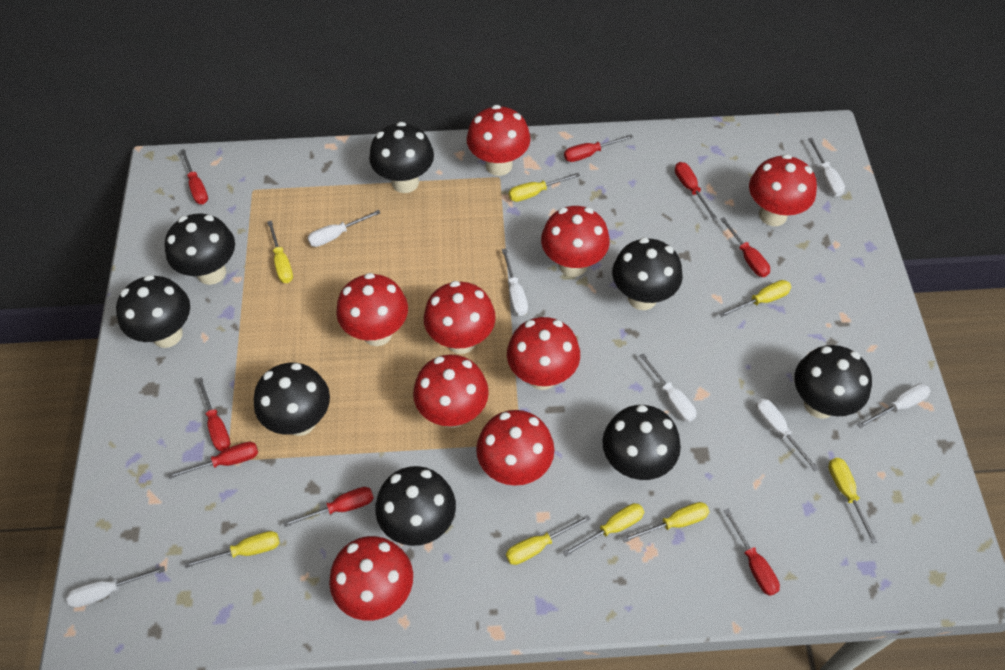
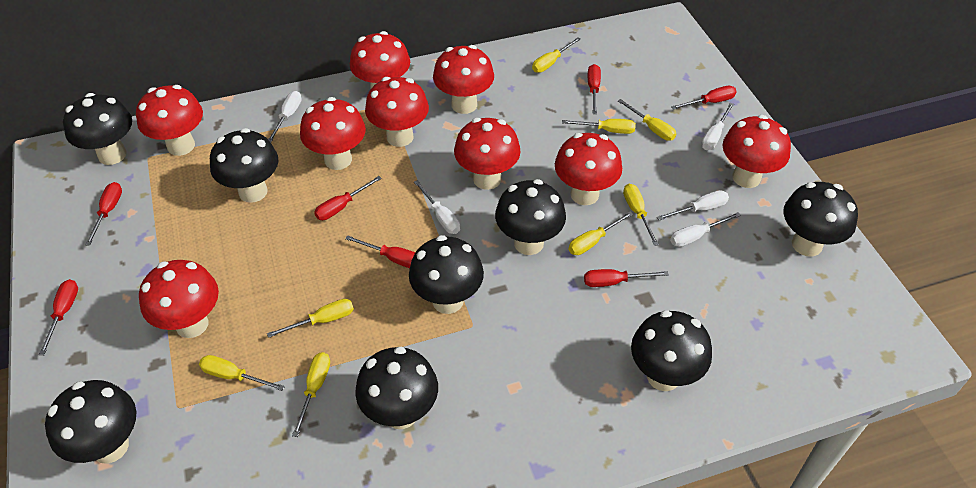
red screwdriver: 8 -> 7
white screwdriver: 7 -> 5

